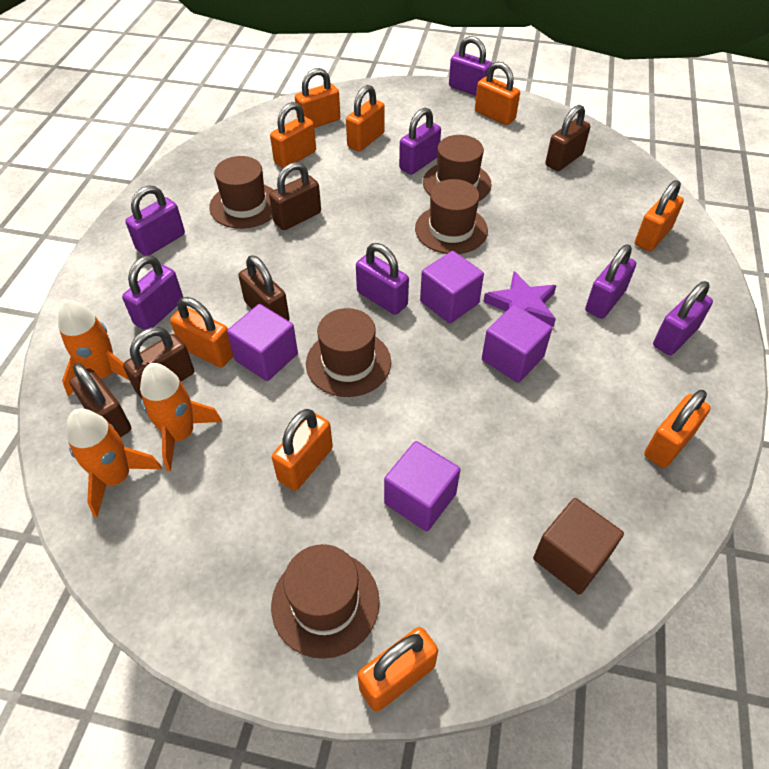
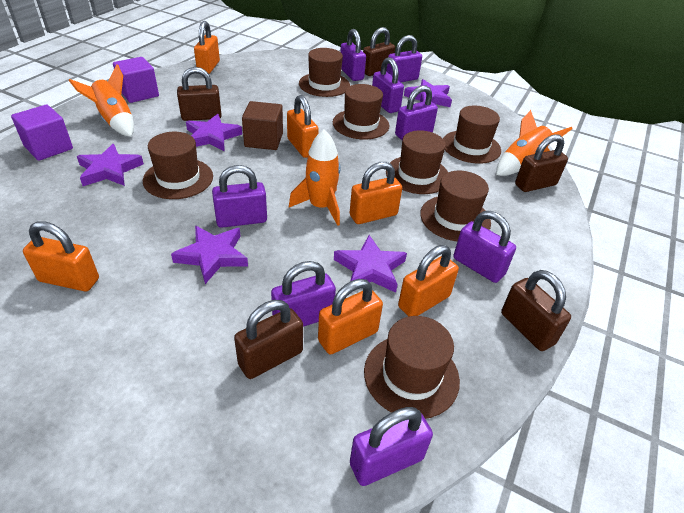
brown hat: 5 -> 7
orange padlock: 9 -> 6
purple cube: 4 -> 2
purple padlock: 7 -> 8
purple star: 1 -> 5

